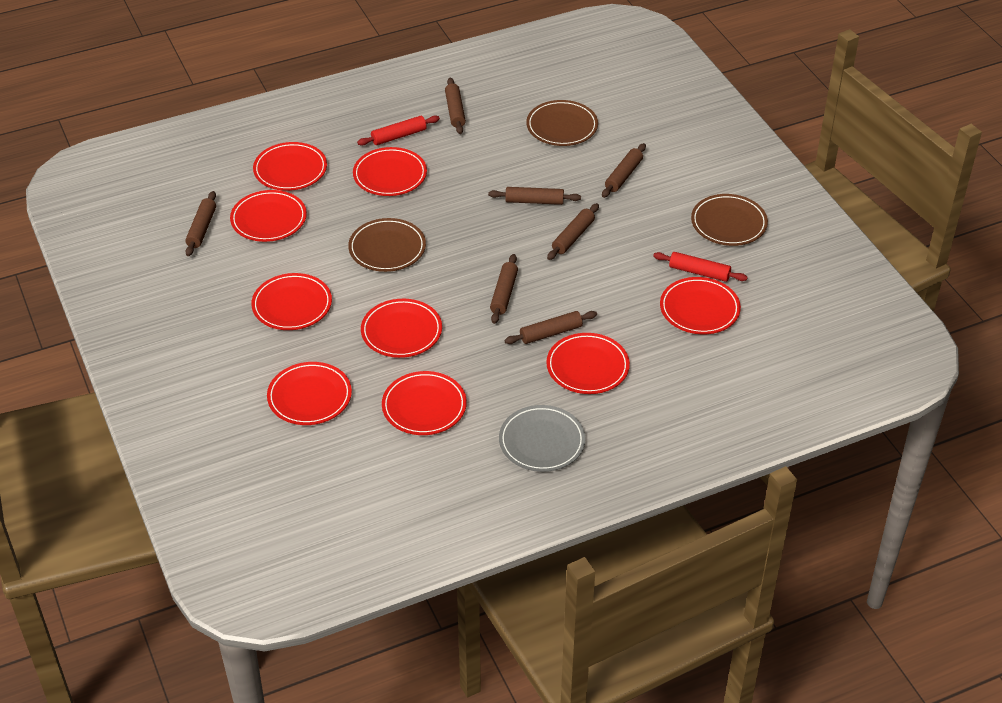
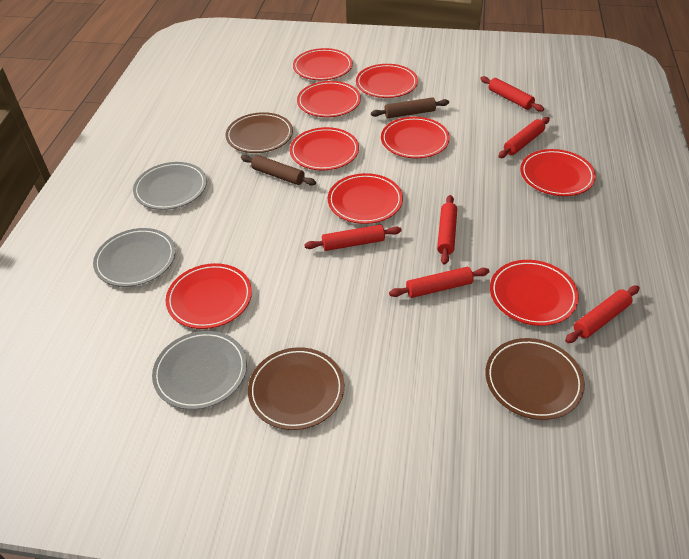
brown rolling pin: 7 -> 2
grey plate: 1 -> 3
red rolling pin: 2 -> 6

